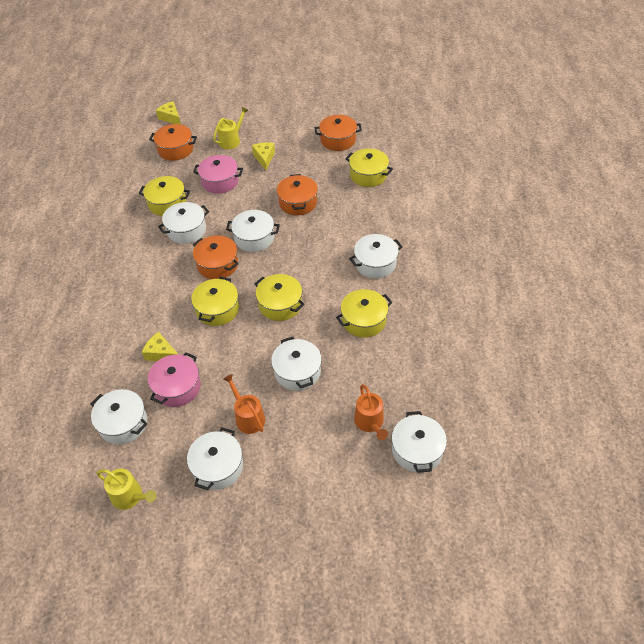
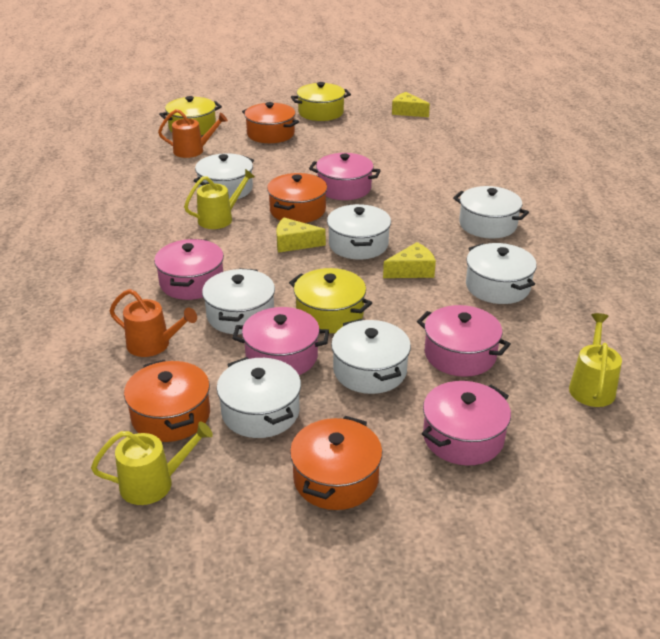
pink pot: 2 -> 5
yellow pot: 5 -> 3
yellow watering can: 2 -> 3

